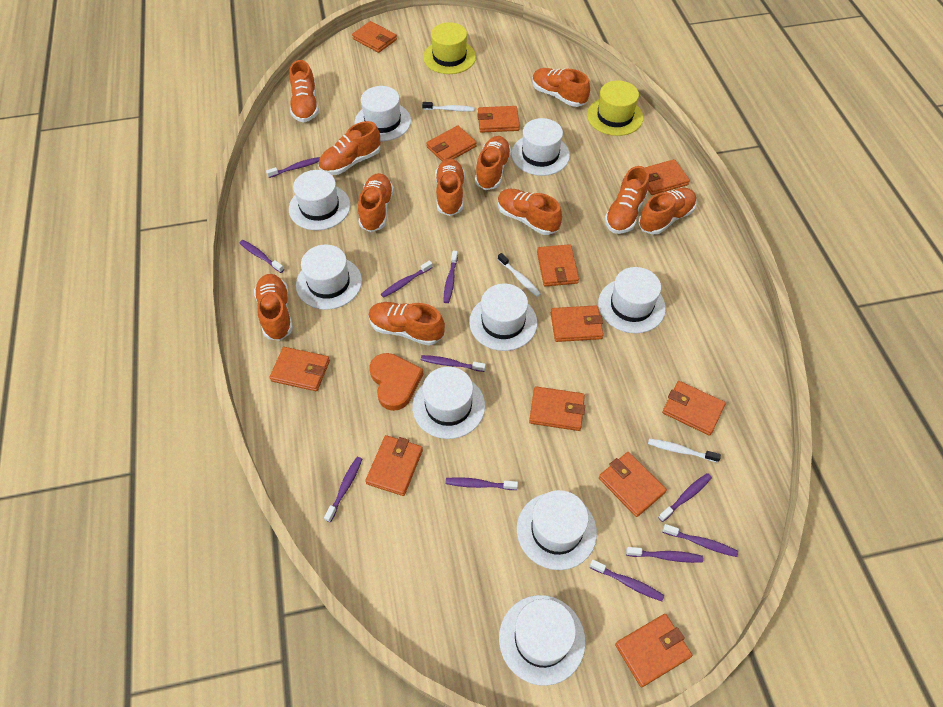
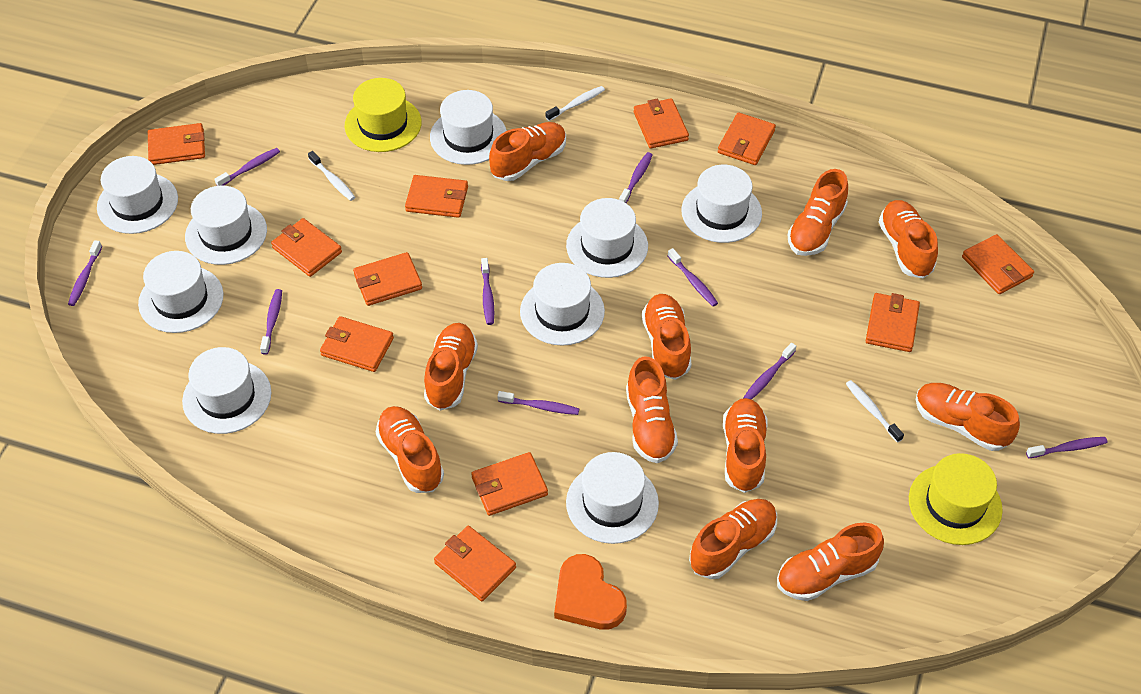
orange wallet: 12 -> 11
purple toothbrush: 11 -> 9

